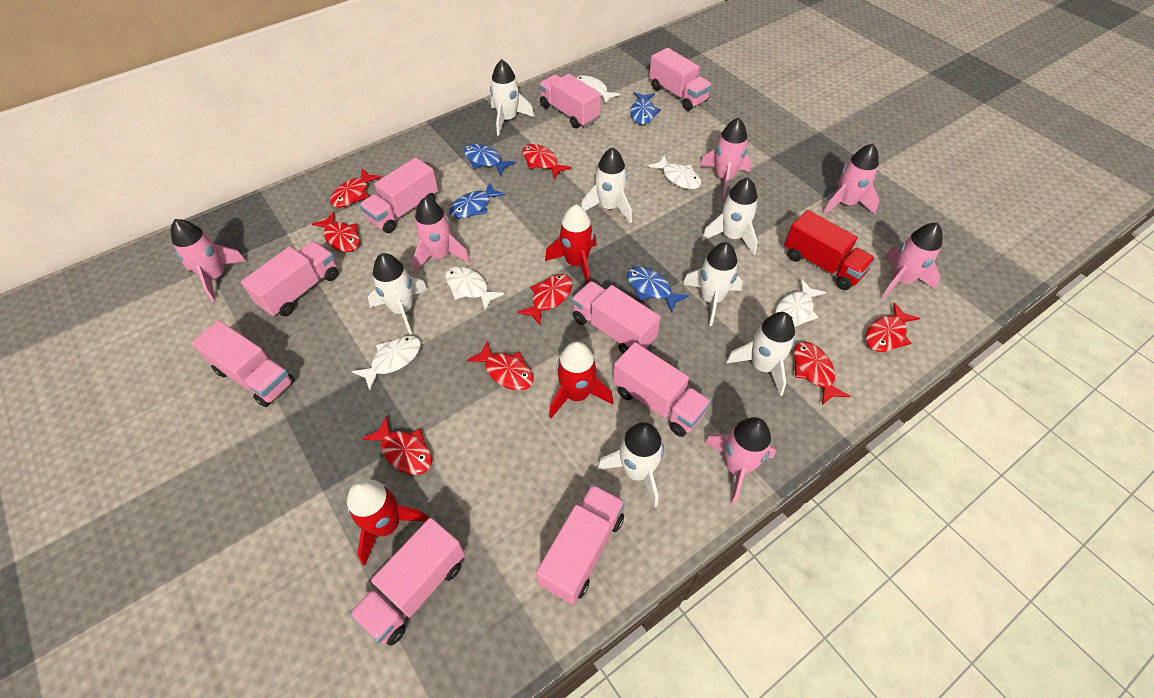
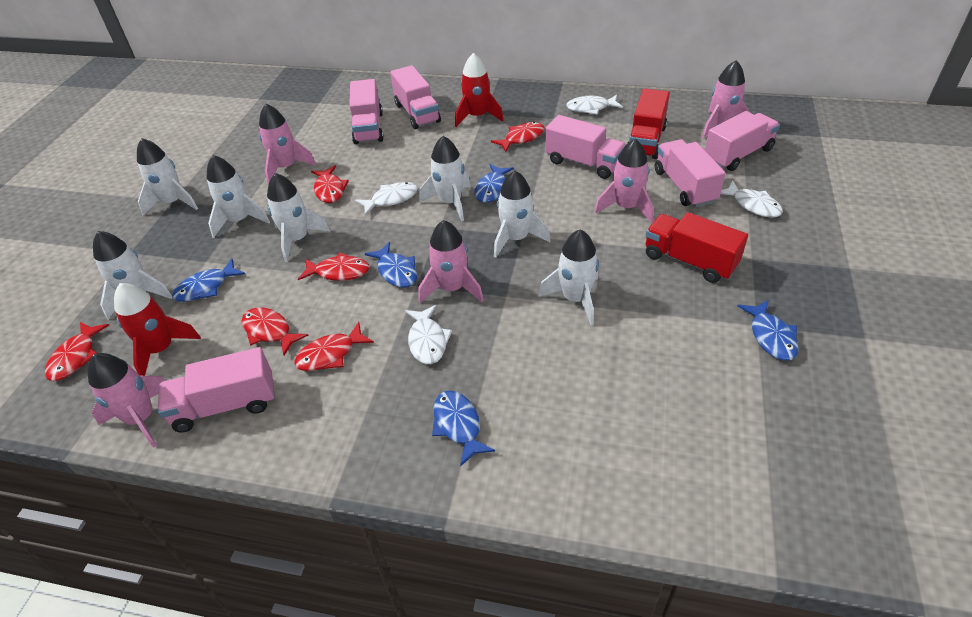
blue fish: 4 -> 5
pink rocket: 6 -> 5
pink truck: 9 -> 6
red fish: 8 -> 6
red rocket: 3 -> 2
red truck: 1 -> 2
white fish: 5 -> 4

